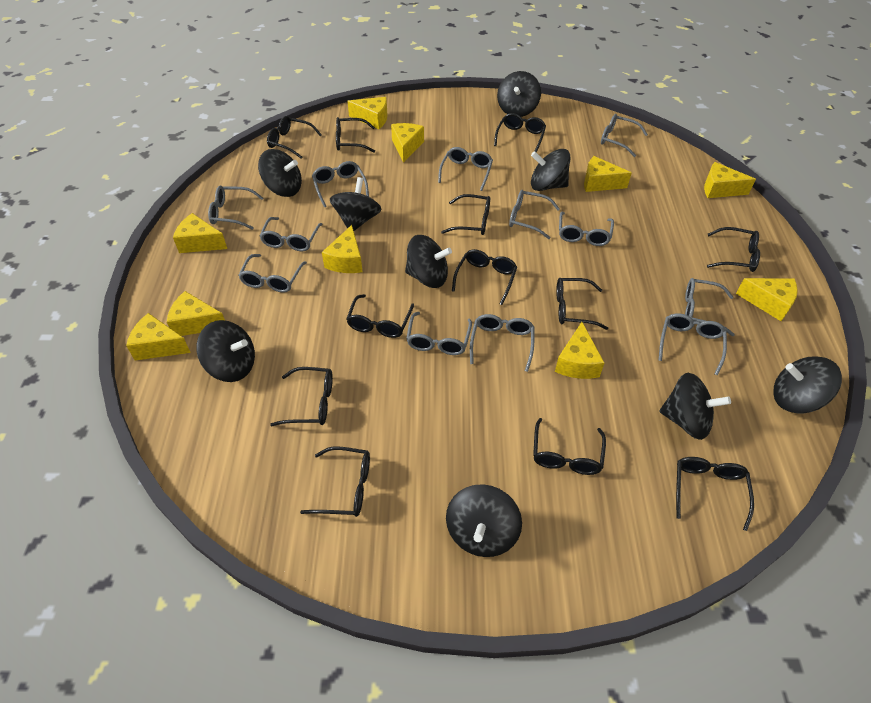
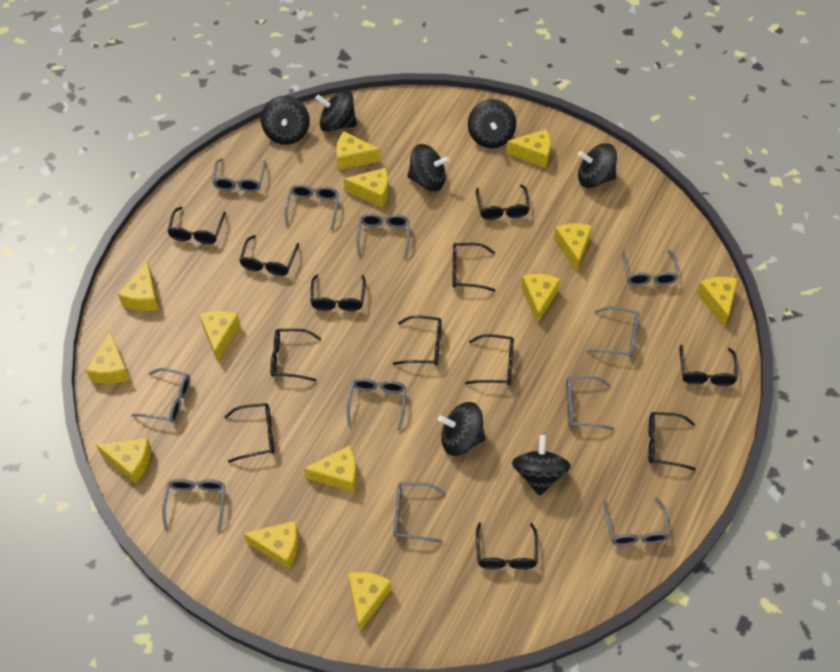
black spinning top: 9 -> 7
grey glasses: 12 -> 11
yellow cheese: 10 -> 13

